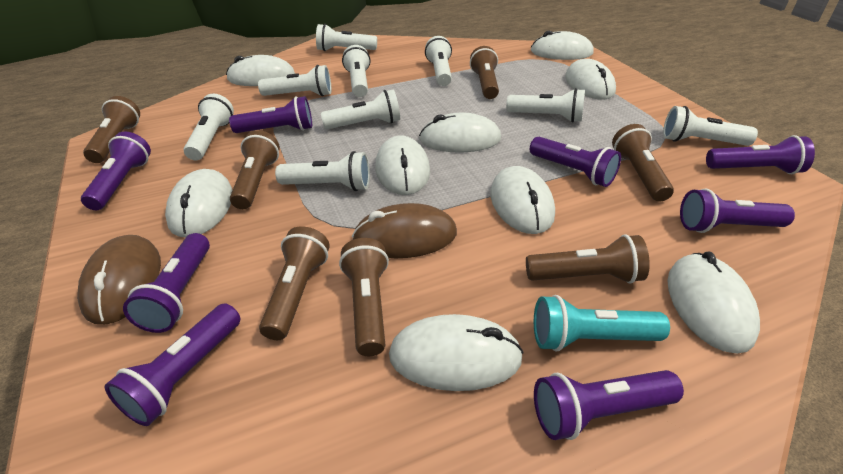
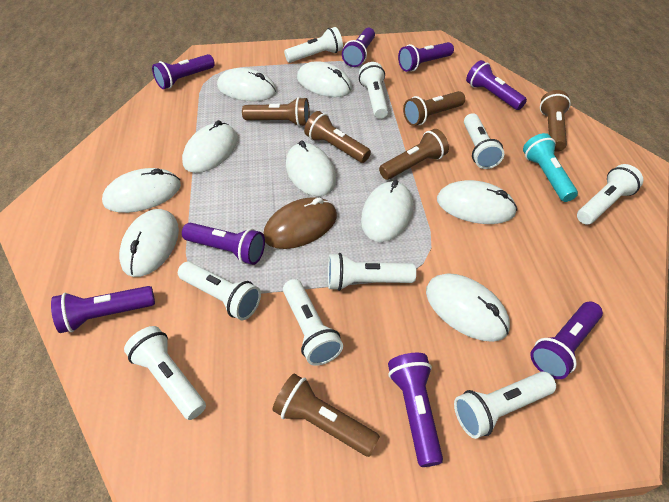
brown flashlight: 7 -> 6
brown mouse: 2 -> 1

